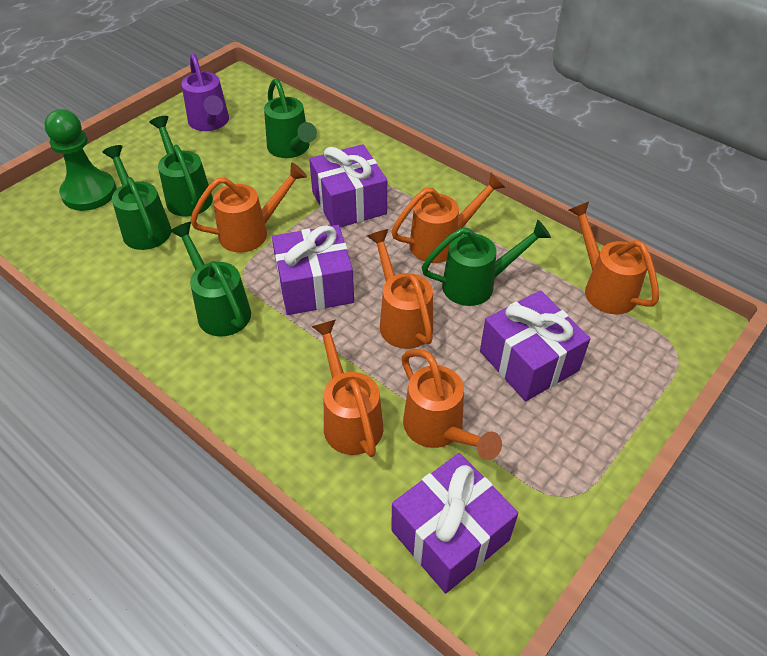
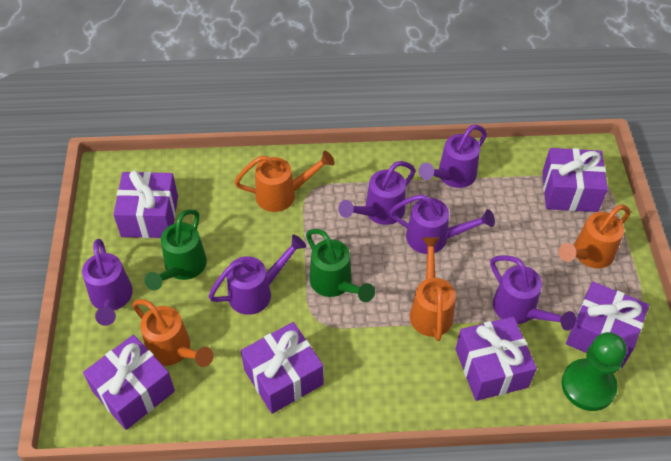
green watering can: 5 -> 2
orange watering can: 6 -> 4
purple gift: 4 -> 6
purple watering can: 1 -> 6

